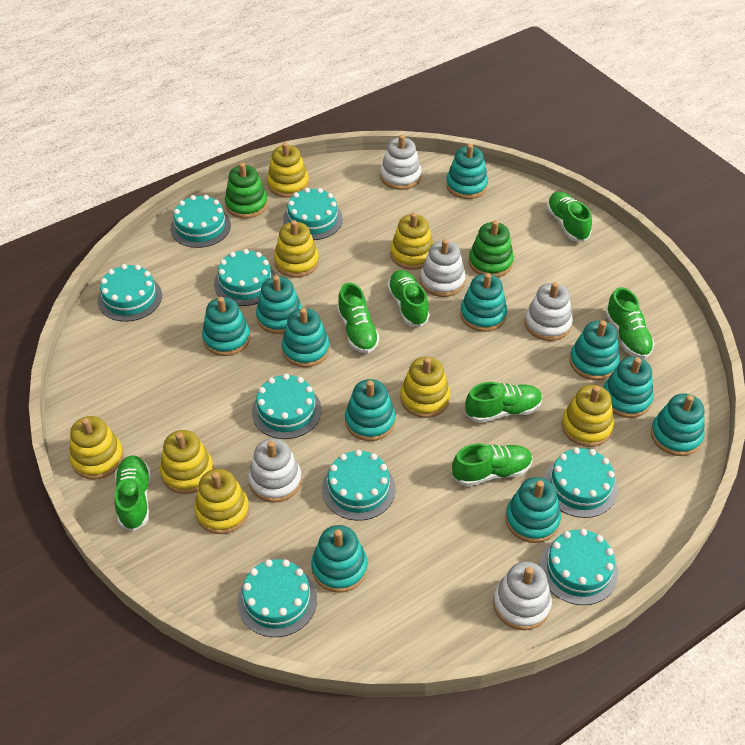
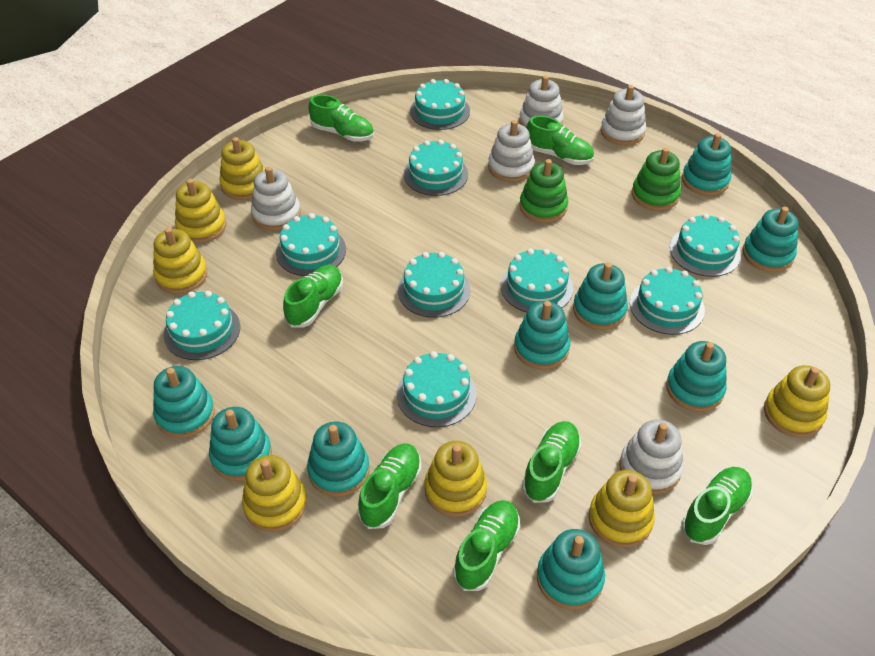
turquoise stacking toy: 11 -> 9
yellow stacking toy: 8 -> 7

